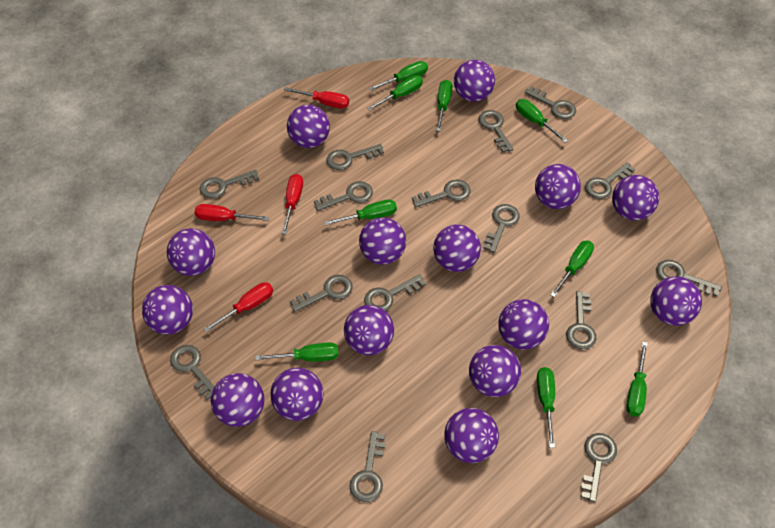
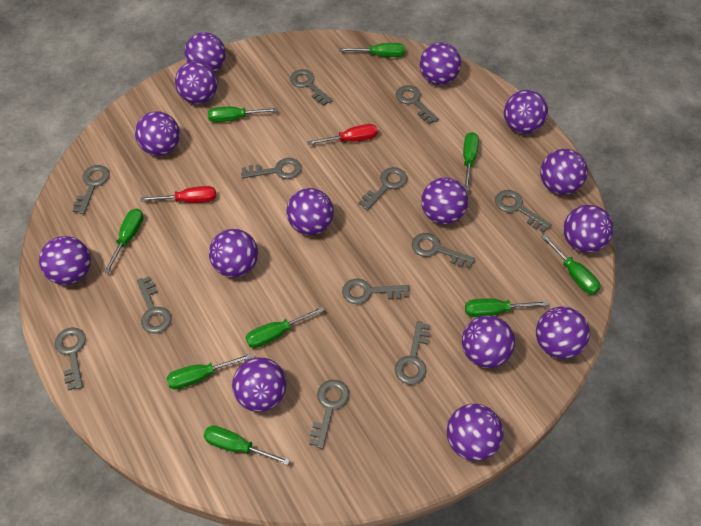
grey key: 15 -> 12
red screwdriver: 4 -> 2

